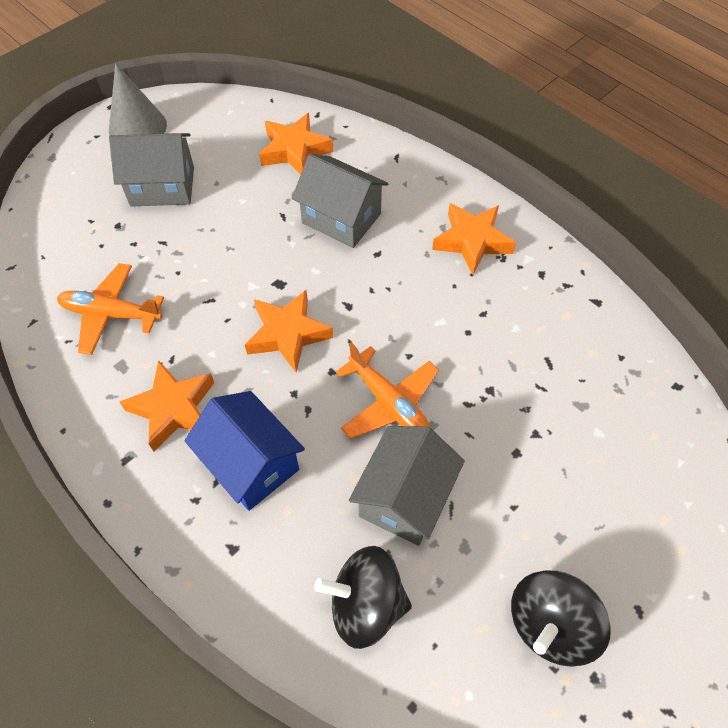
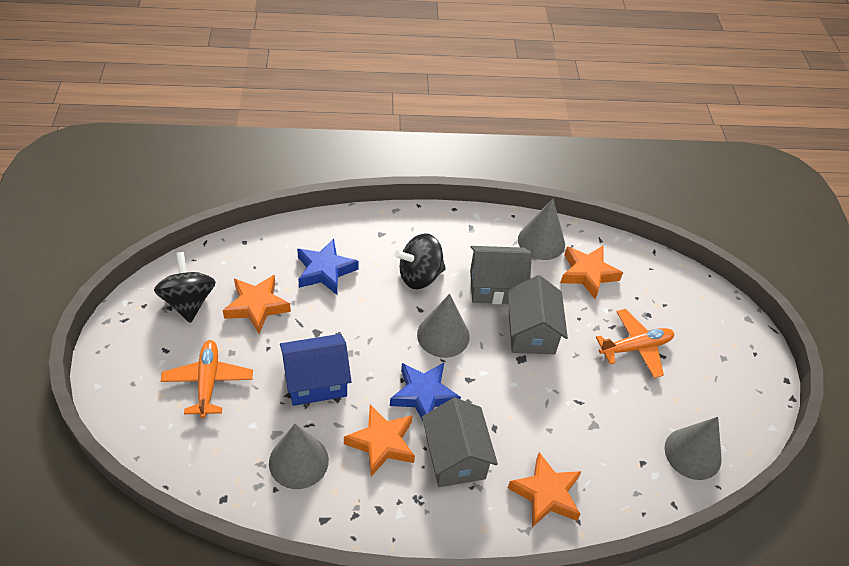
blue star: 0 -> 2
grey cone: 1 -> 4

